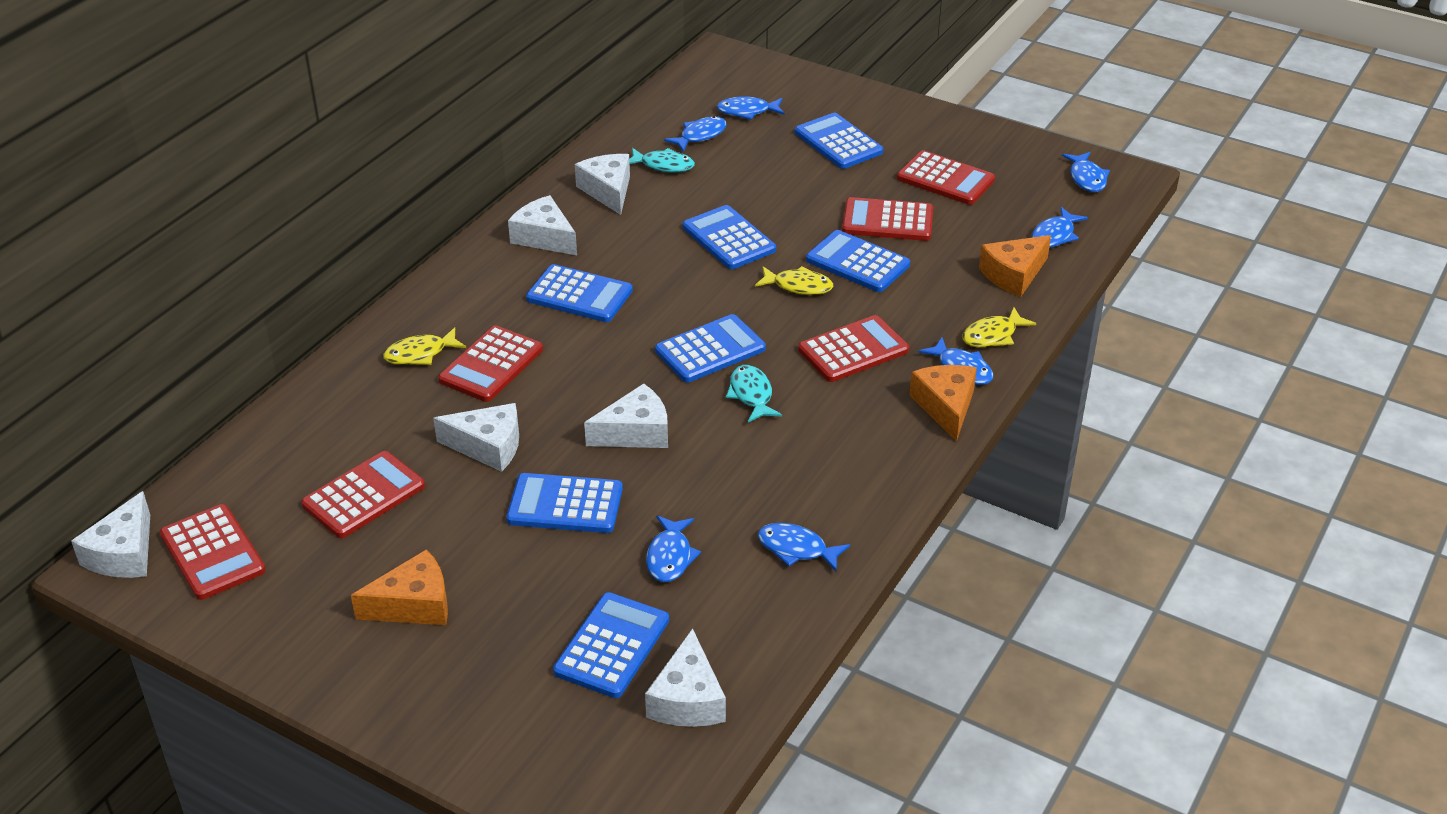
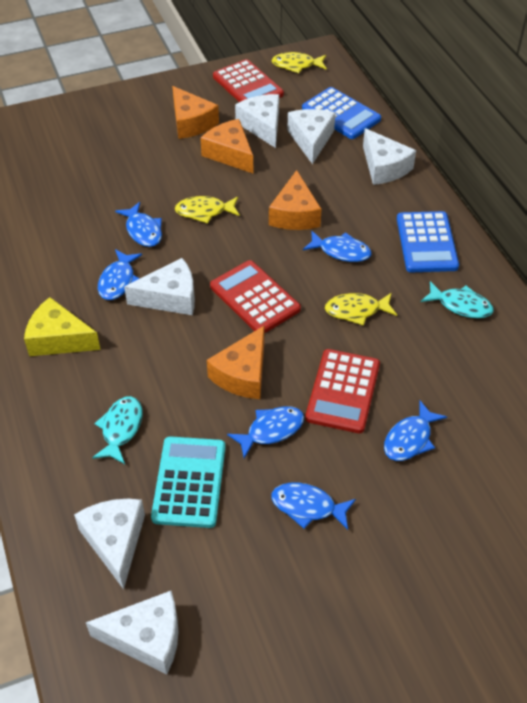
blue calculator: 7 -> 2
blue fish: 7 -> 6
orange cheese: 3 -> 4
red calculator: 6 -> 3
turquoise calculator: 0 -> 1
yellow cheese: 0 -> 1

